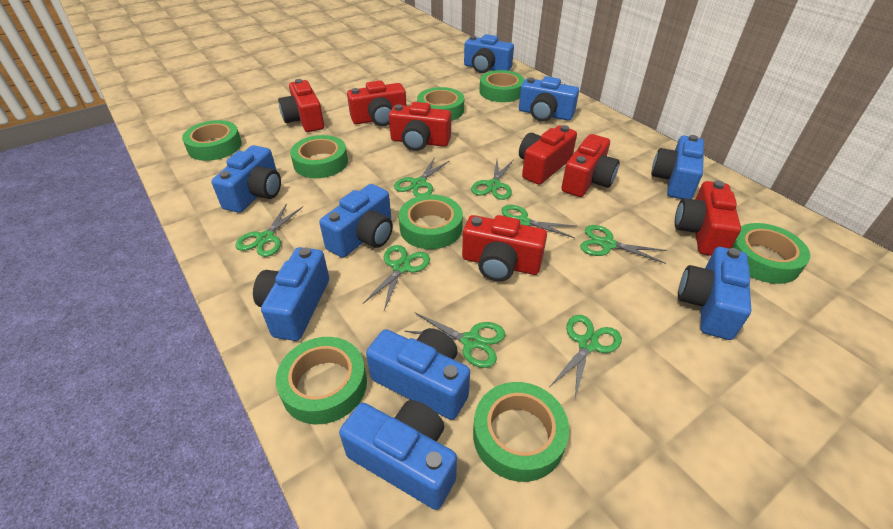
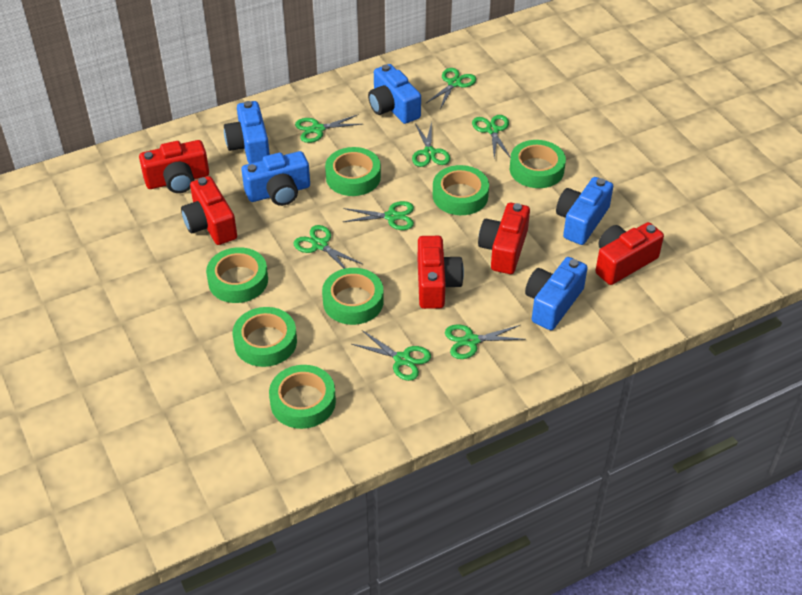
blue camera: 9 -> 5
green tape: 8 -> 7
red camera: 7 -> 5

